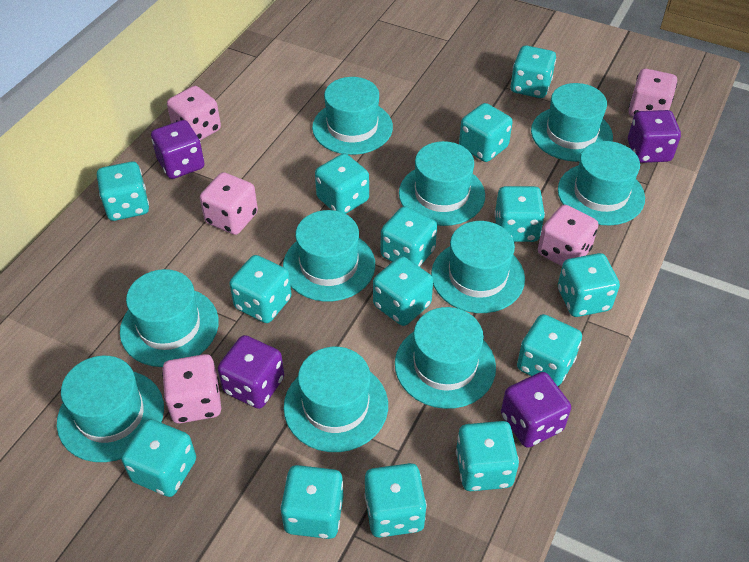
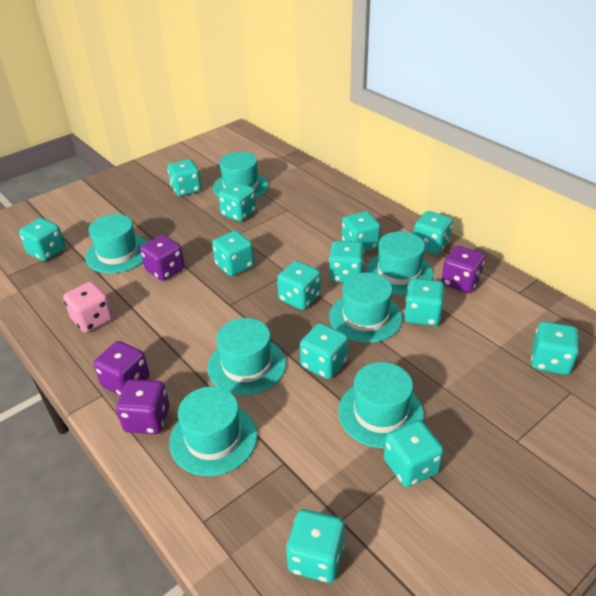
pink dice: 5 -> 1
turquoise dice: 14 -> 13
turquoise hat: 10 -> 7

